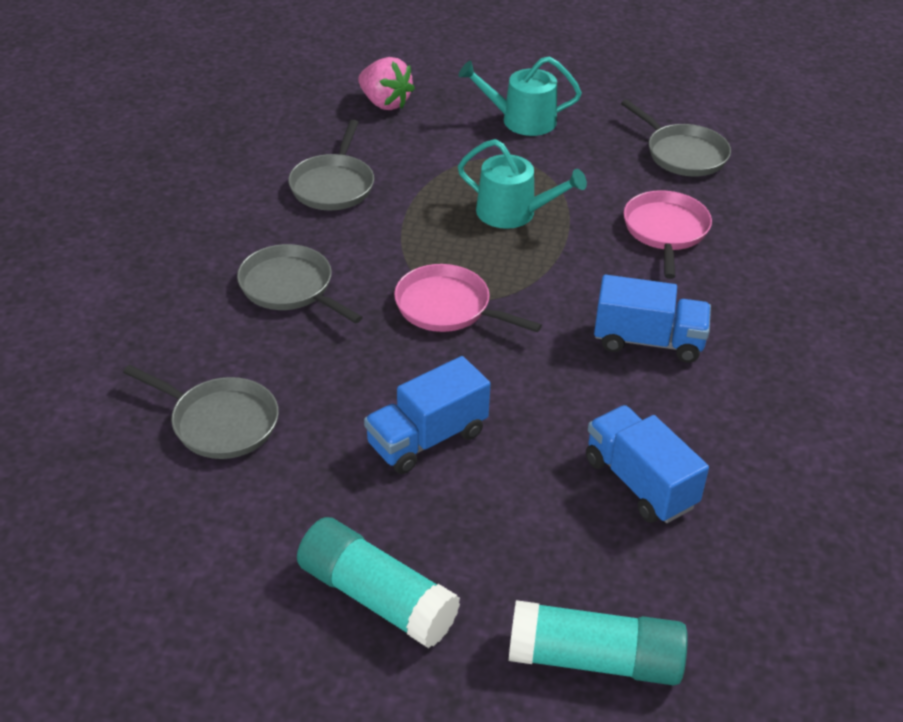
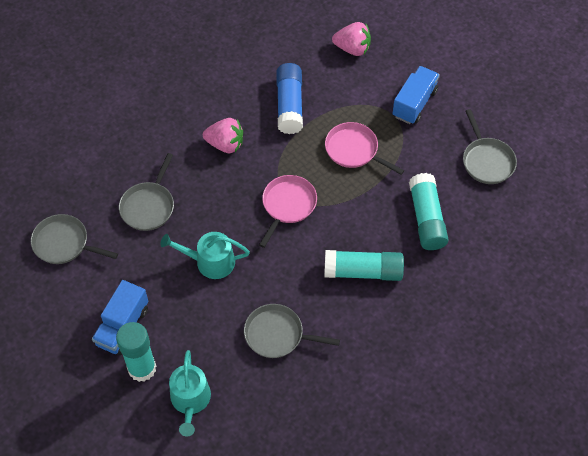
blue glue stick: 0 -> 1
blue truck: 3 -> 2
pink strawberry: 1 -> 2
turquoise glue stick: 2 -> 3

